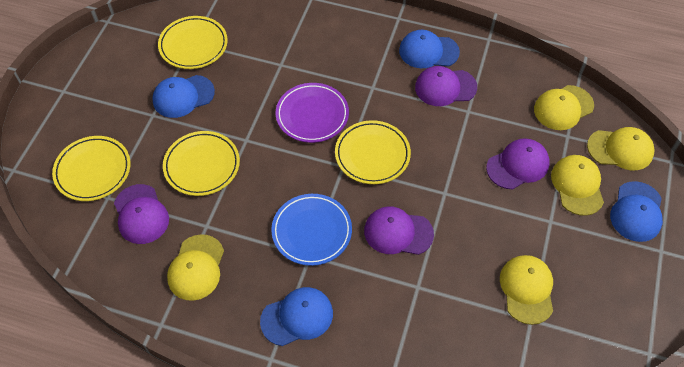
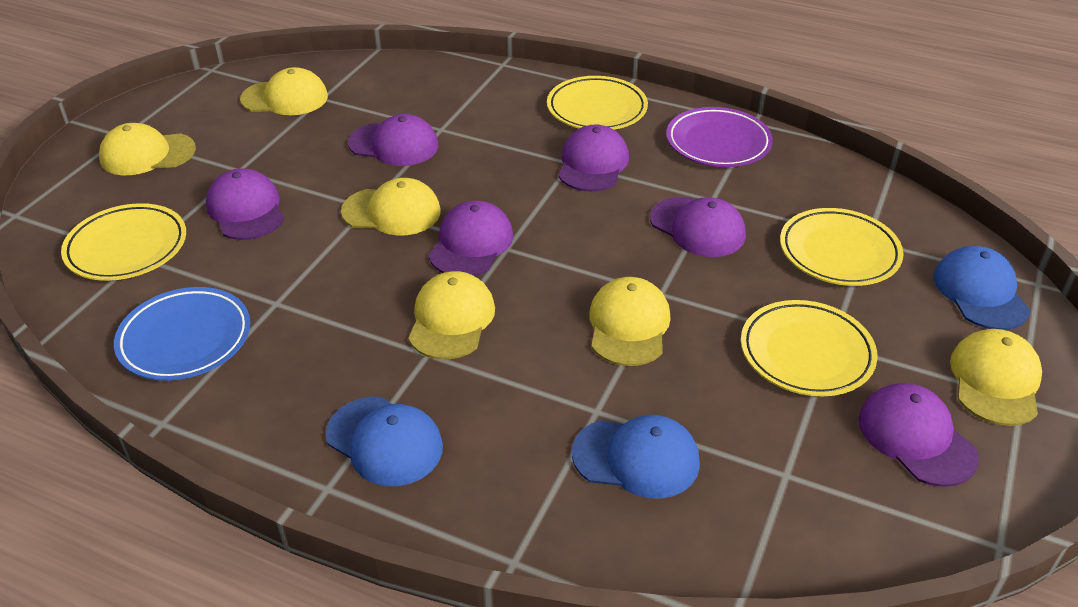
blue cap: 4 -> 3
purple cap: 4 -> 6
yellow cap: 5 -> 6

